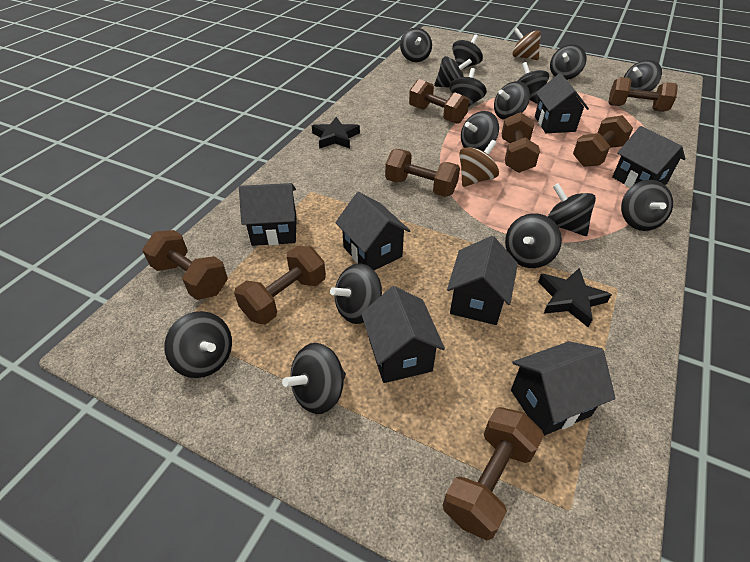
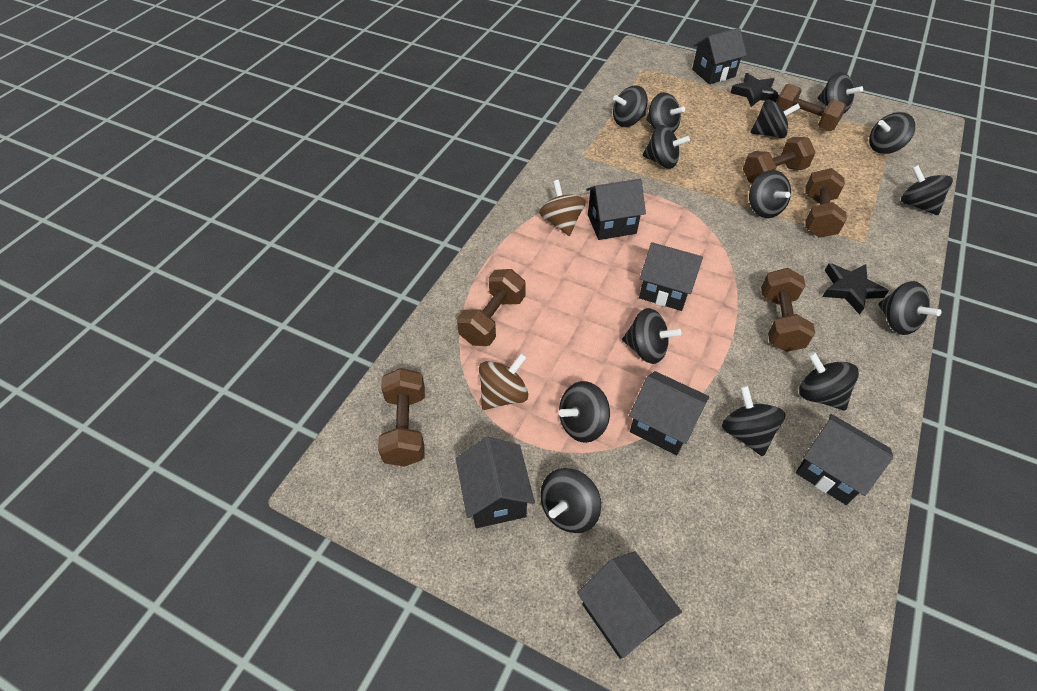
black spinning top: 15 -> 14
brown dumbbell: 8 -> 6

